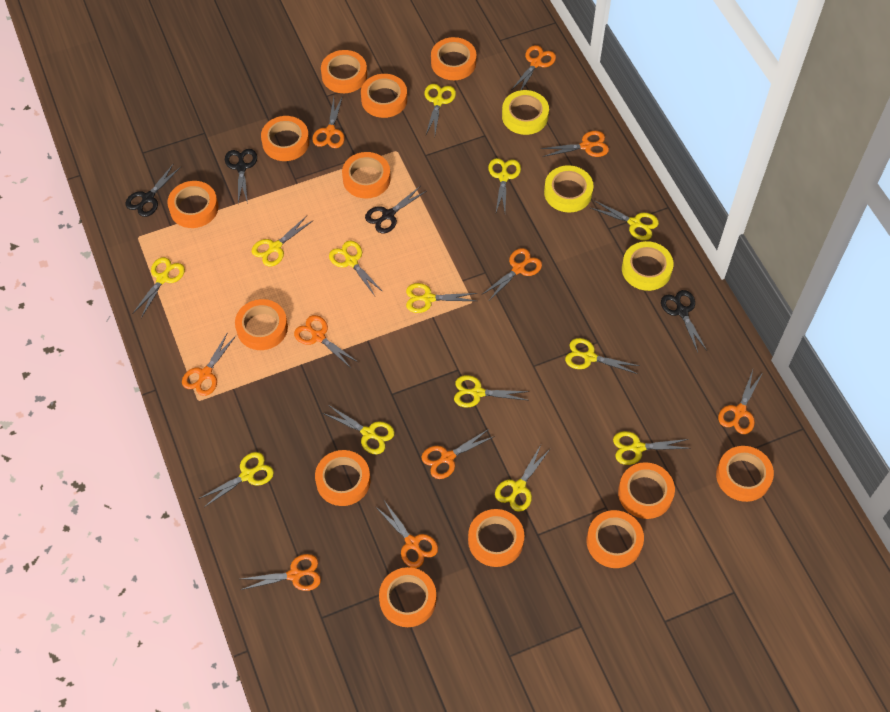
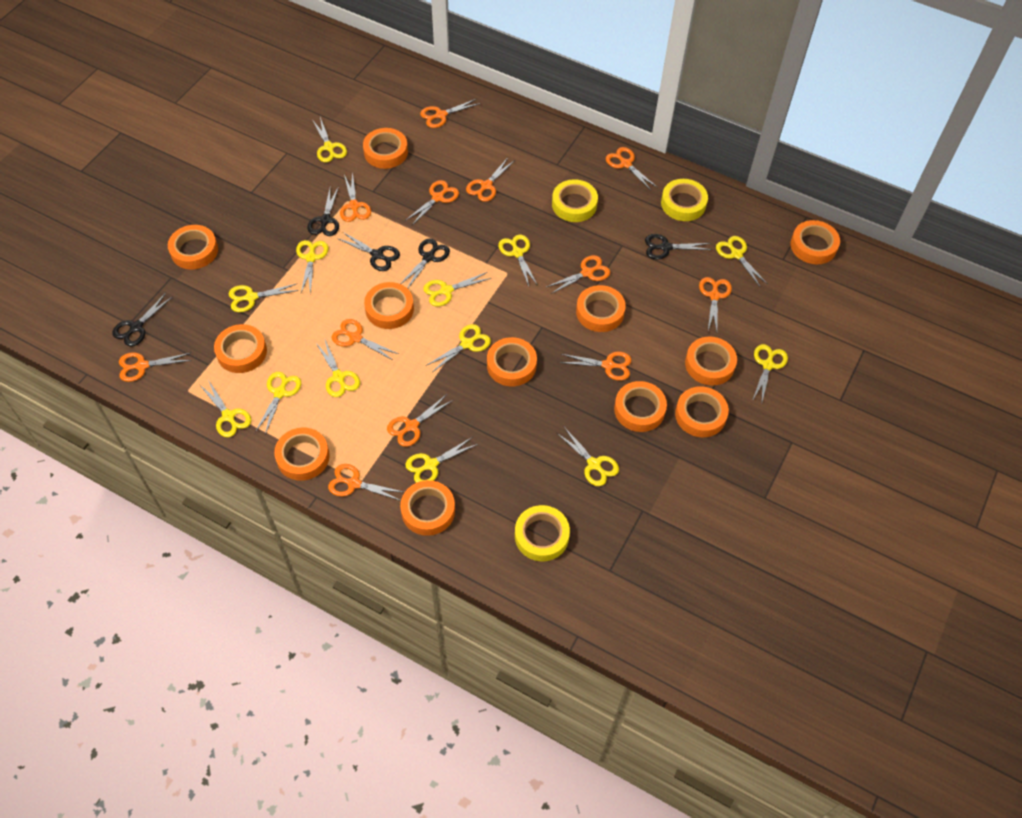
black scissors: 4 -> 5
orange scissors: 10 -> 12
orange tape: 13 -> 12

